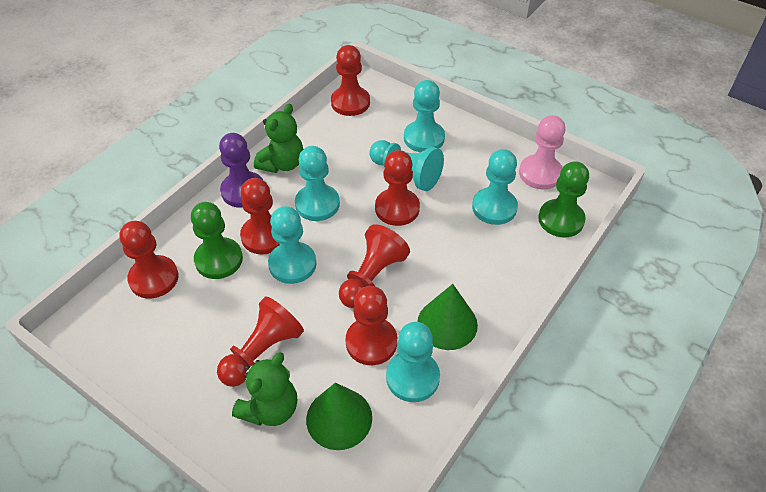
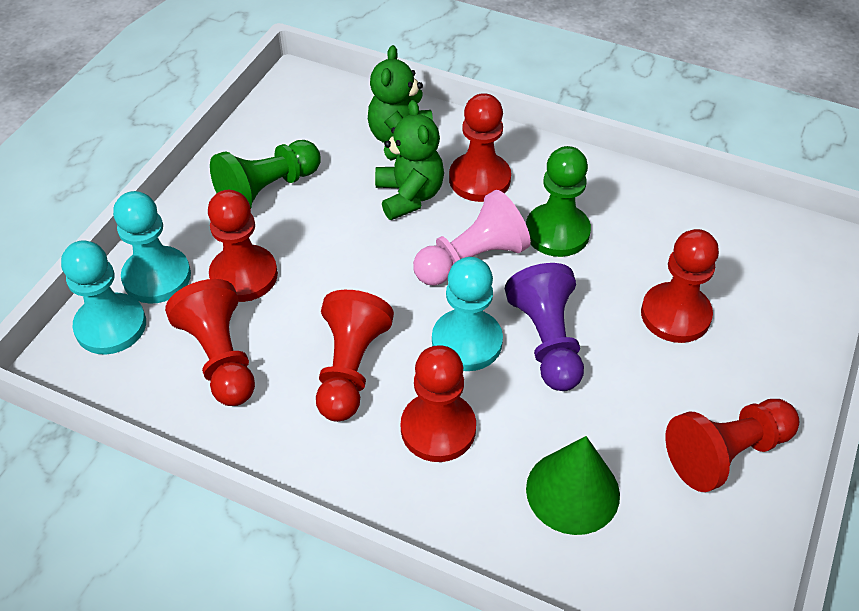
green cone: 2 -> 1
turquoise pawn: 6 -> 3

